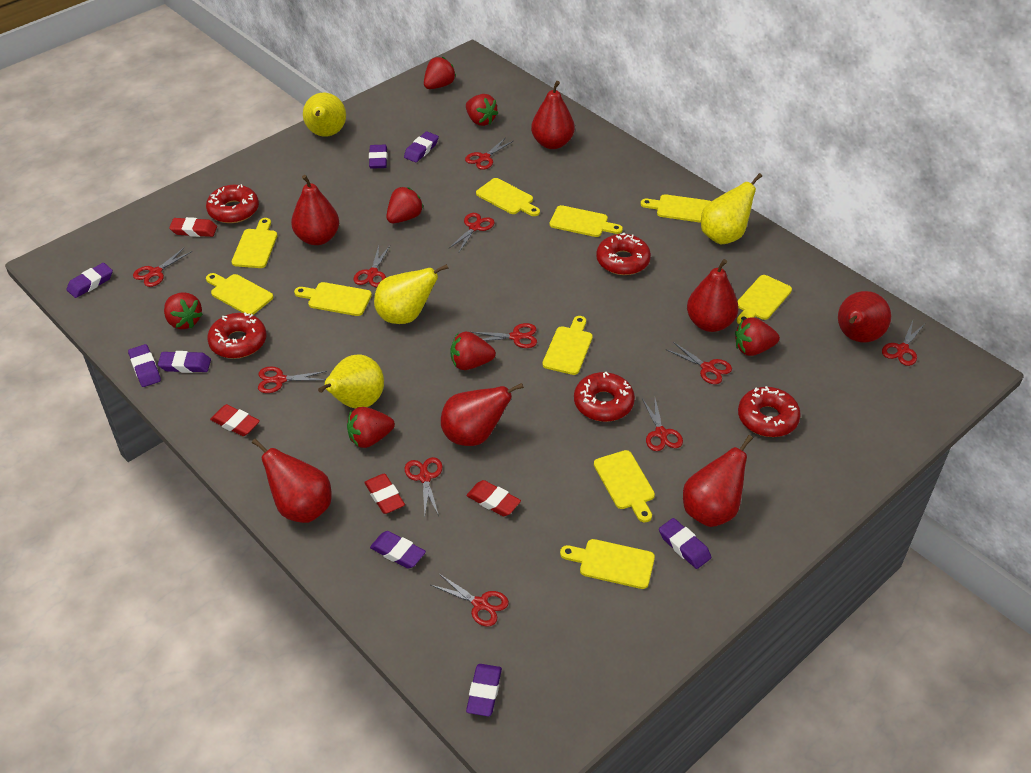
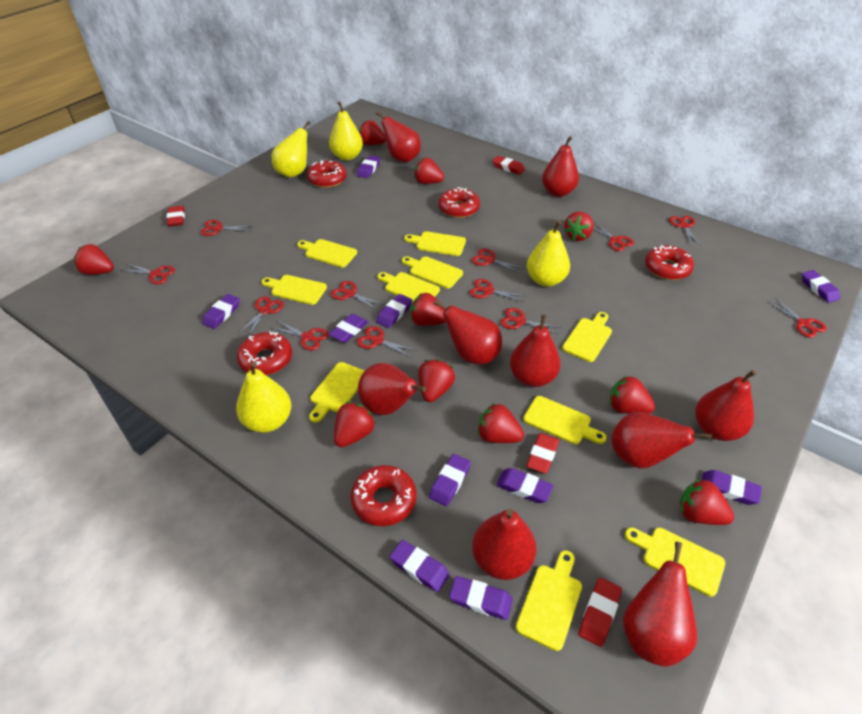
purple eraser: 8 -> 10
red pear: 7 -> 9
red scissors: 11 -> 12
red strawberry: 7 -> 10

